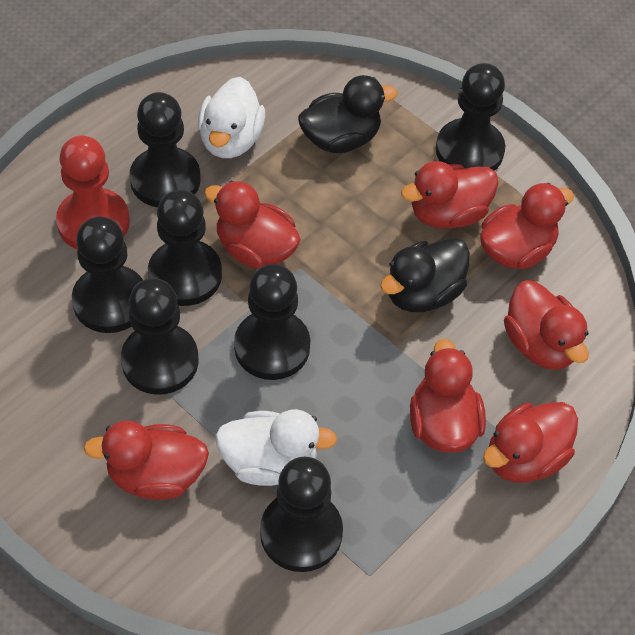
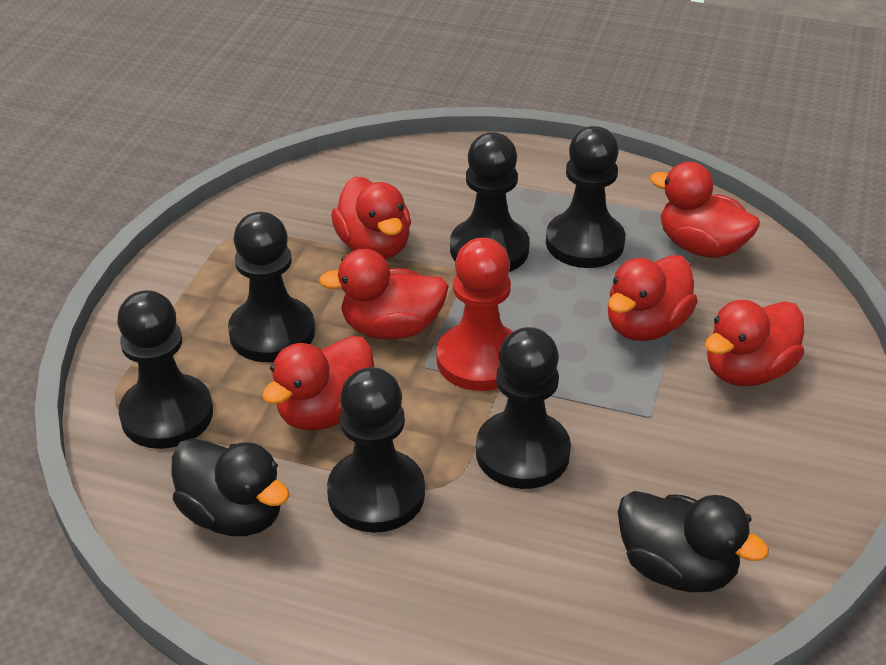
black pawn: 7 -> 6
red duck: 7 -> 6
white duck: 2 -> 0

